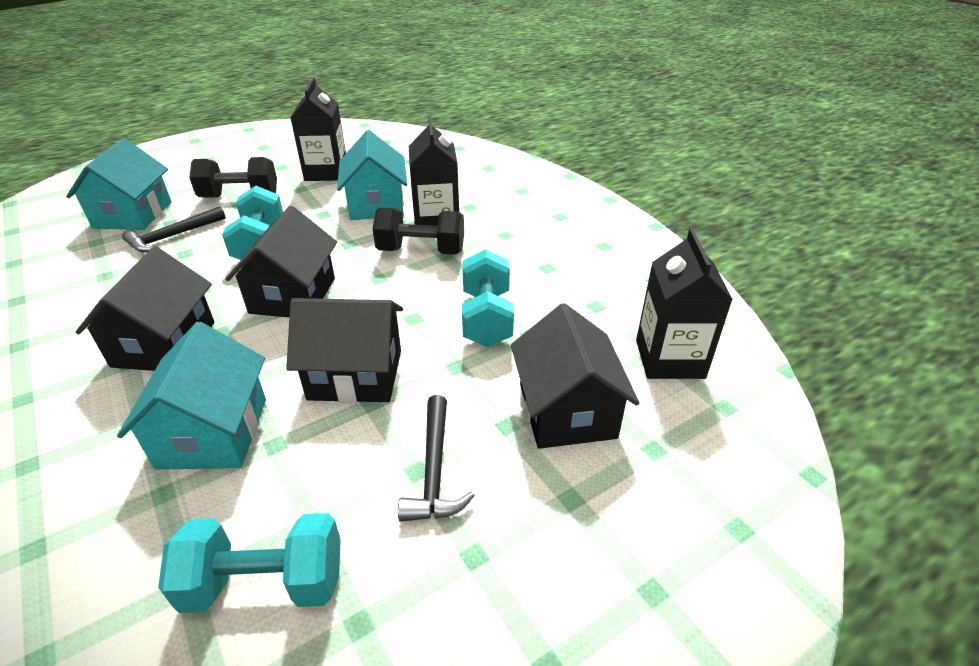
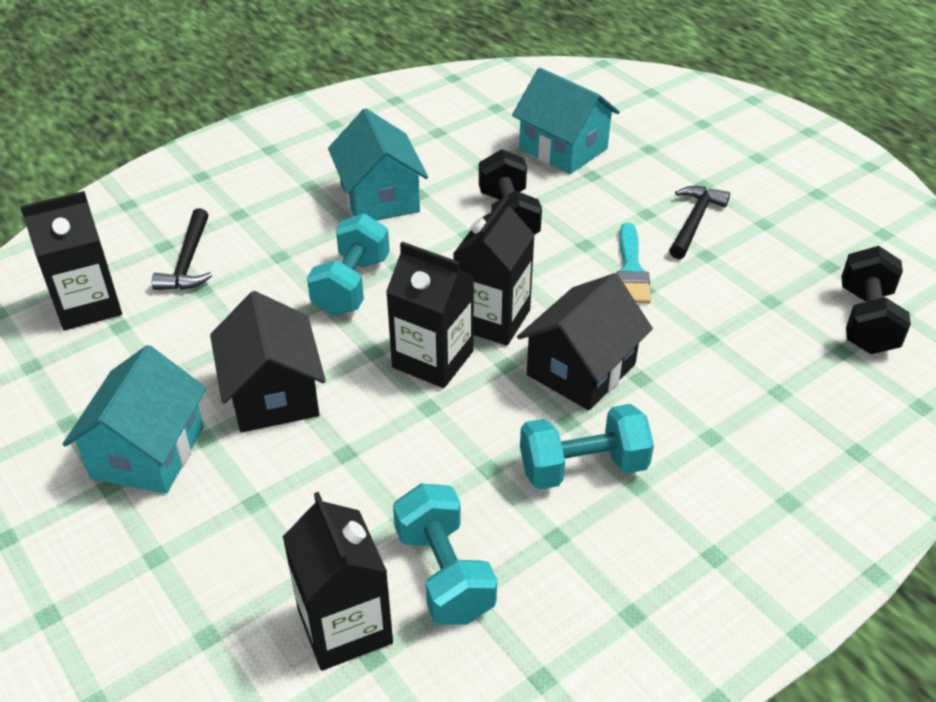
black carton: 3 -> 4
black house: 4 -> 2
turquoise brush: 0 -> 1

